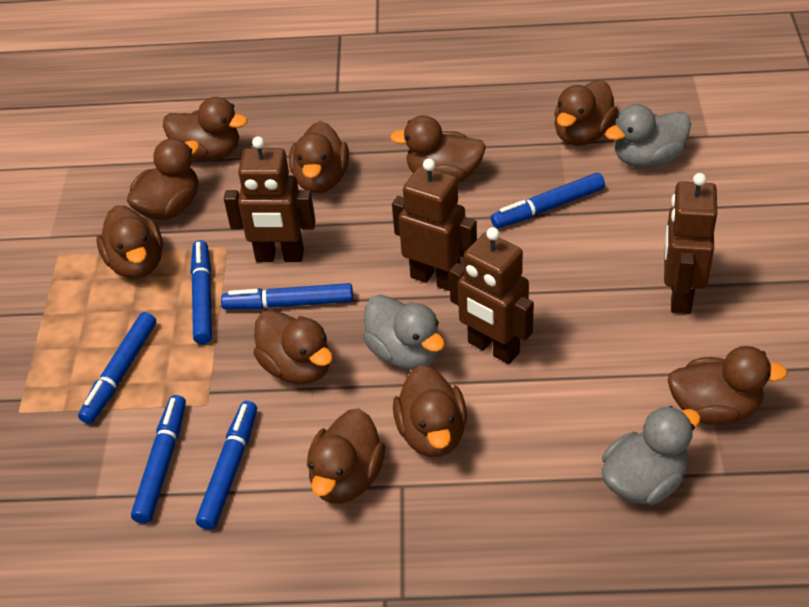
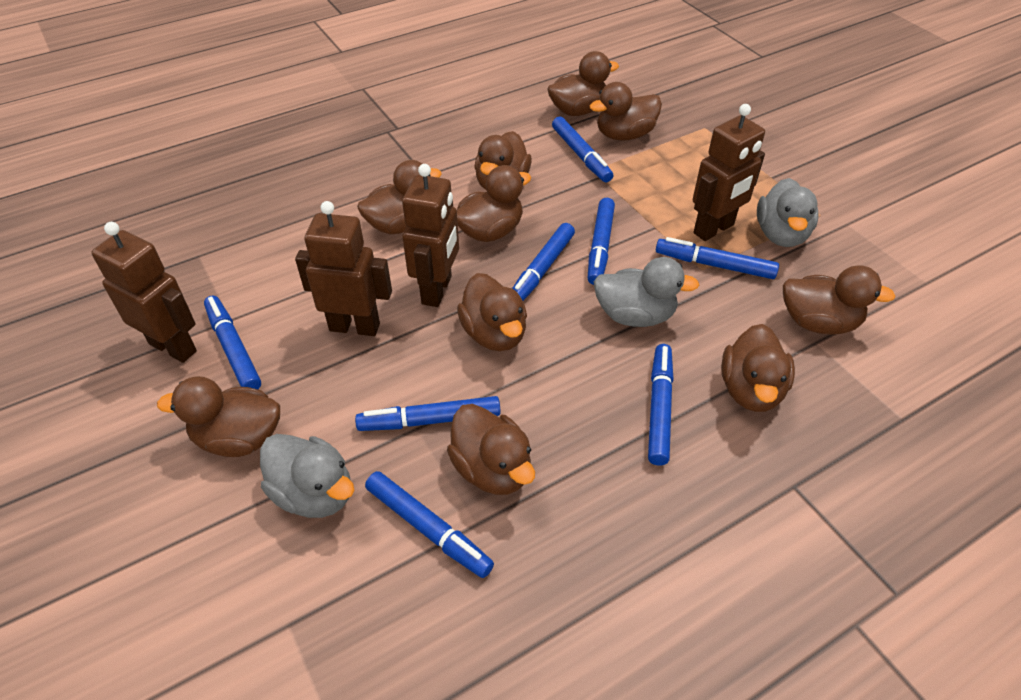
blue marker: 6 -> 8

